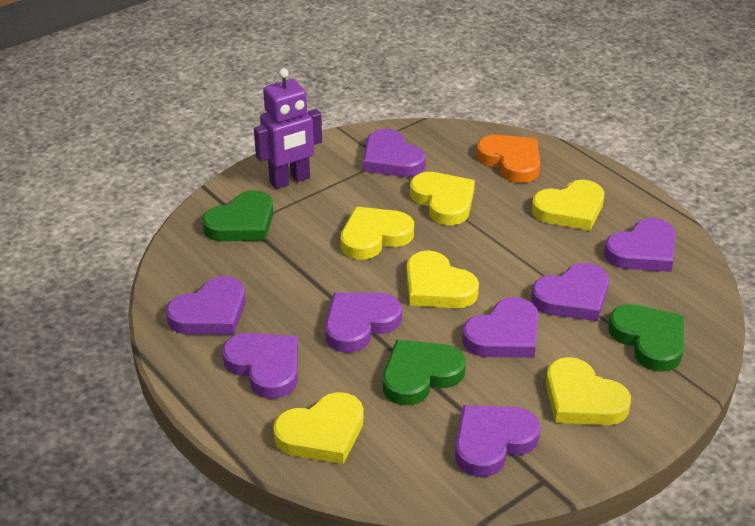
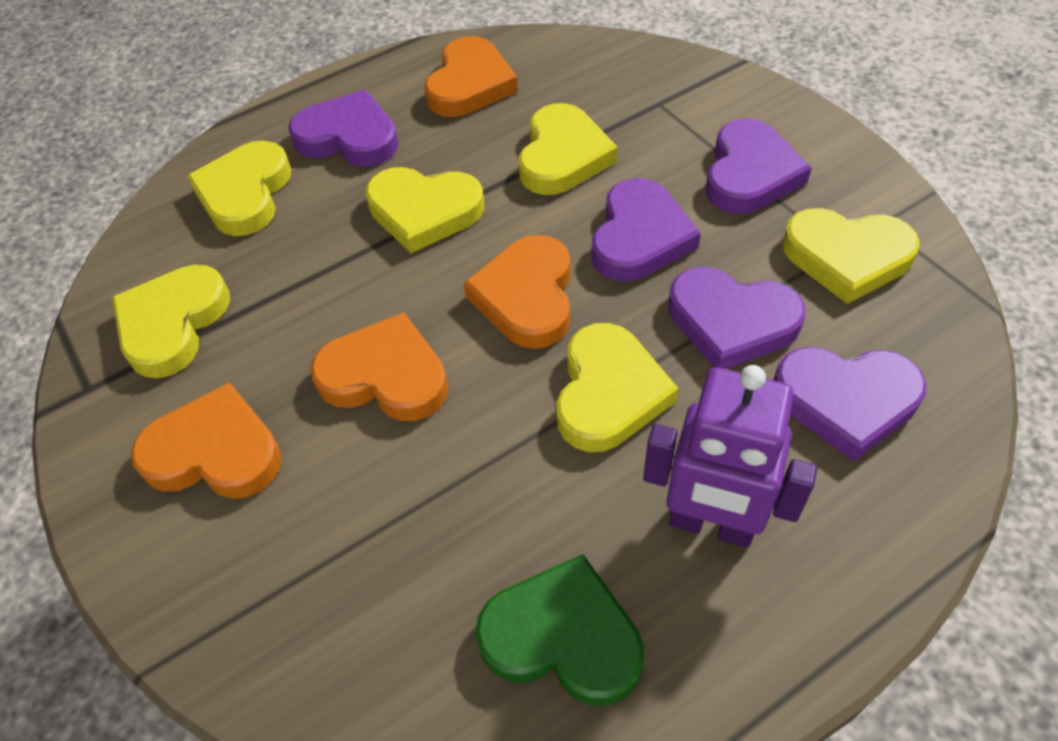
green heart: 3 -> 1
orange heart: 1 -> 4
purple heart: 8 -> 5

